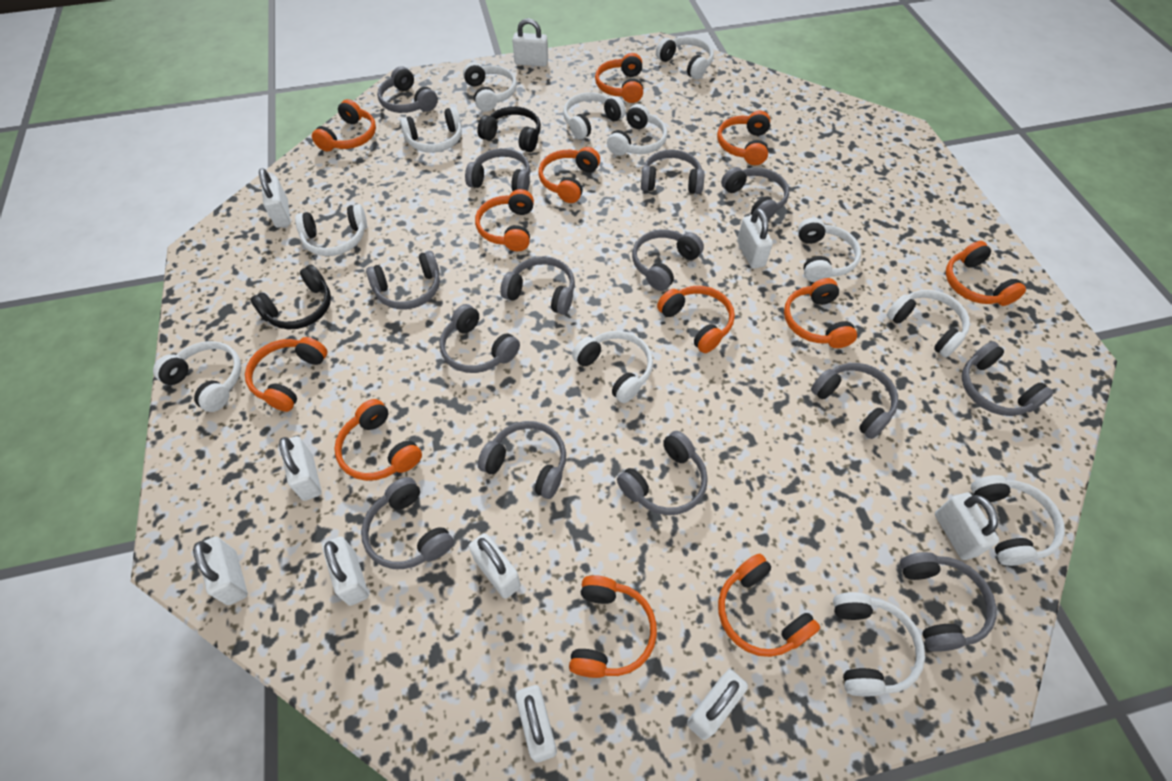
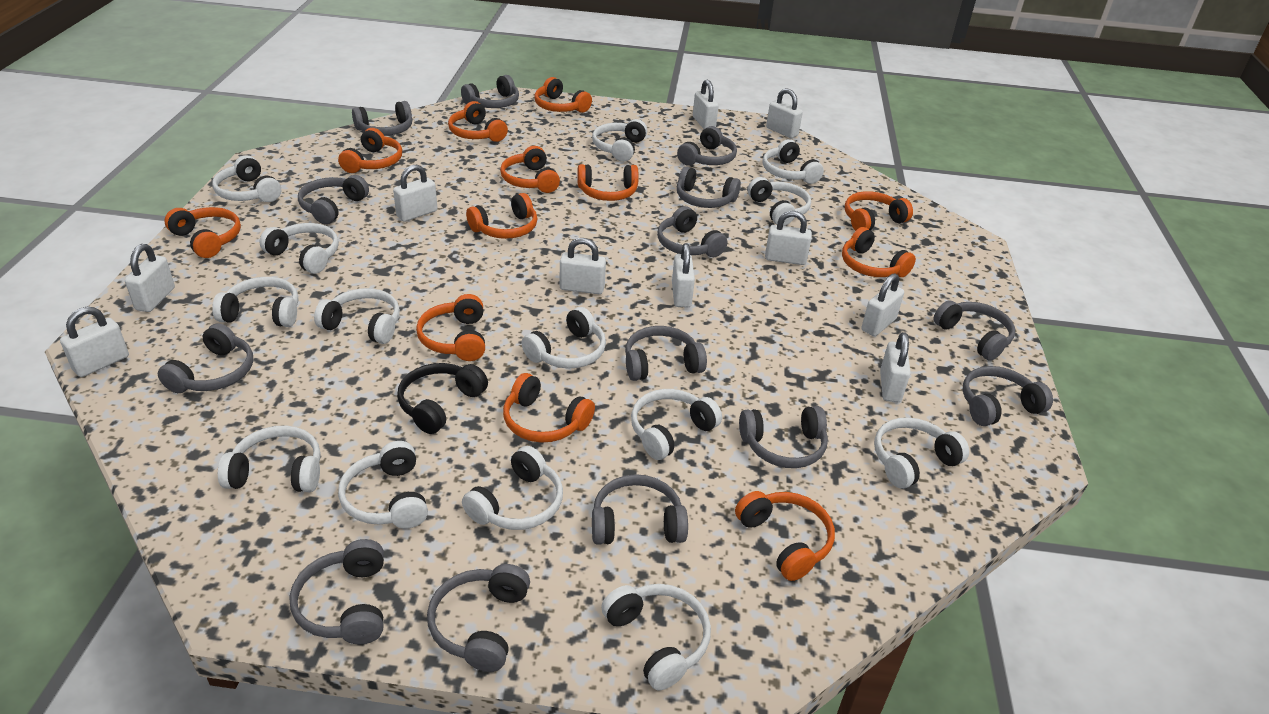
black headphones: 2 -> 1
white headphones: 12 -> 14

